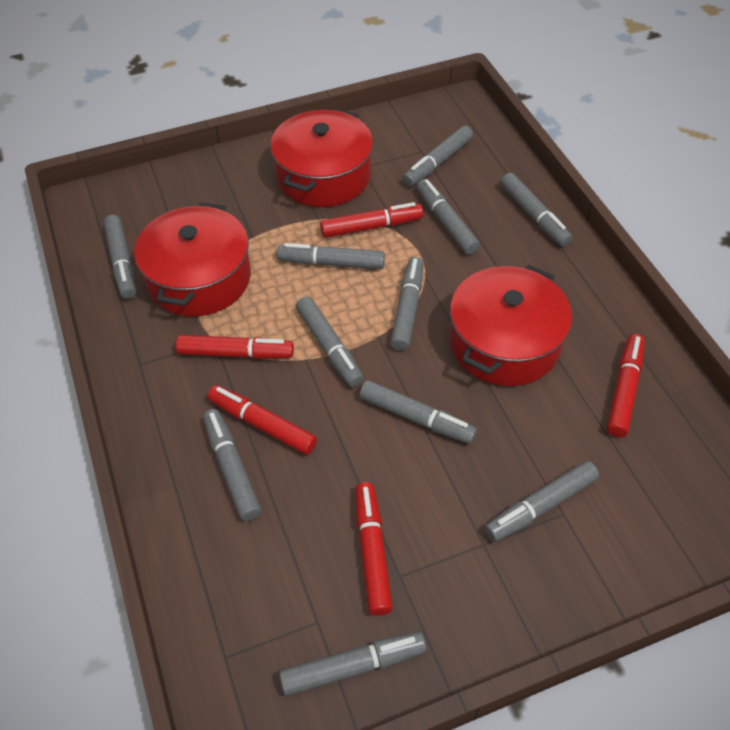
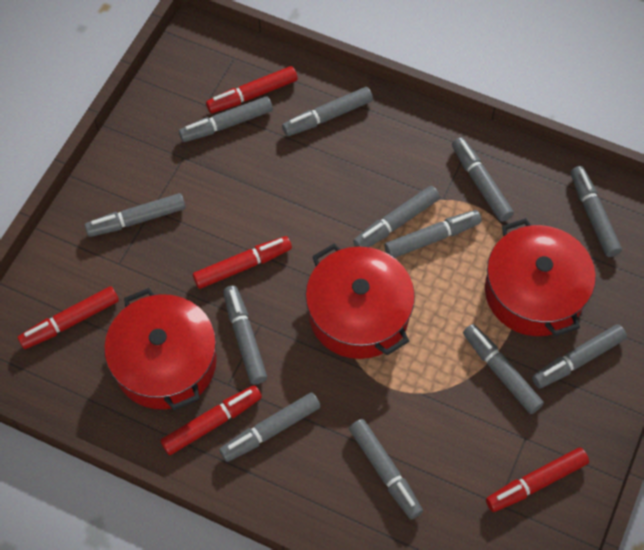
grey marker: 11 -> 12

